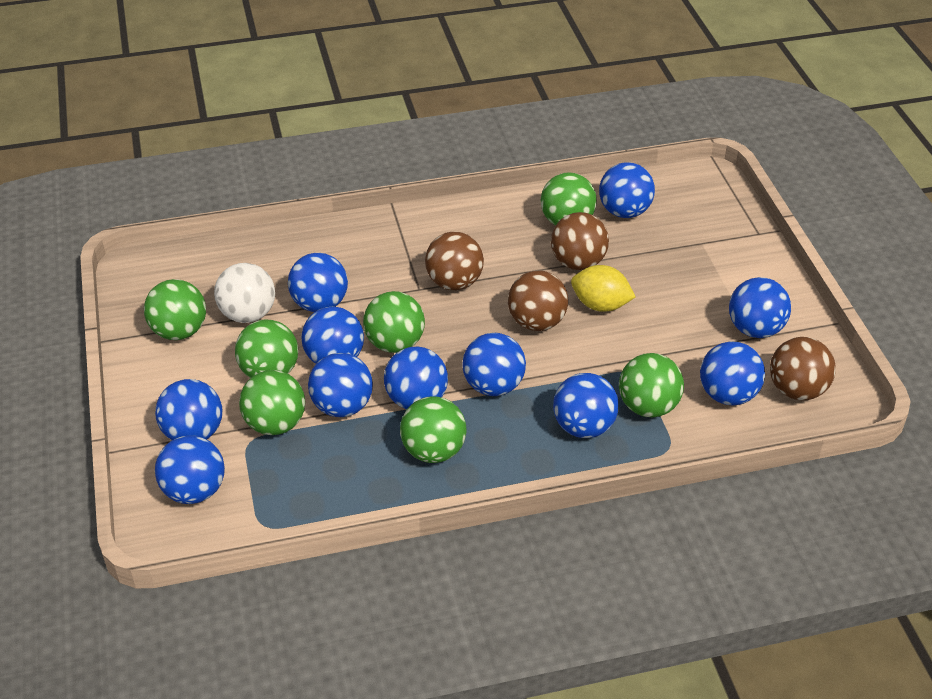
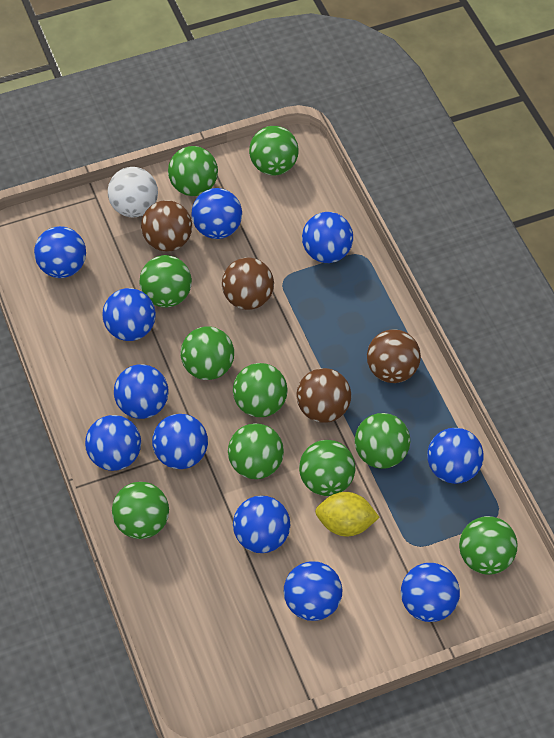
green ball: 7 -> 10

